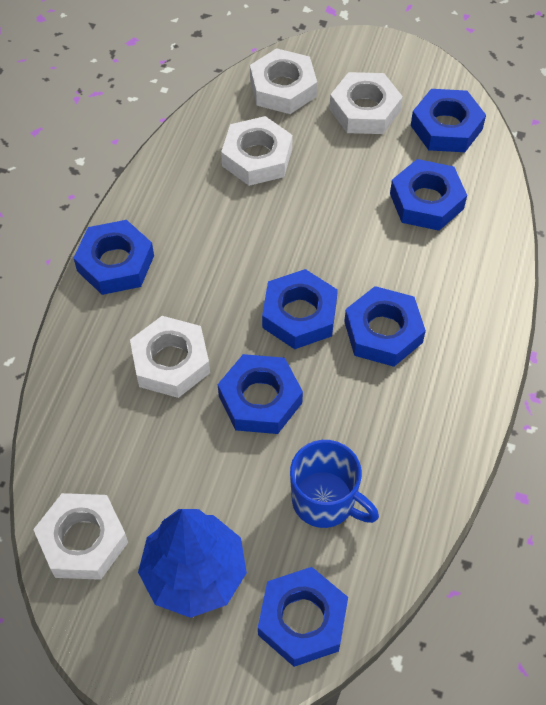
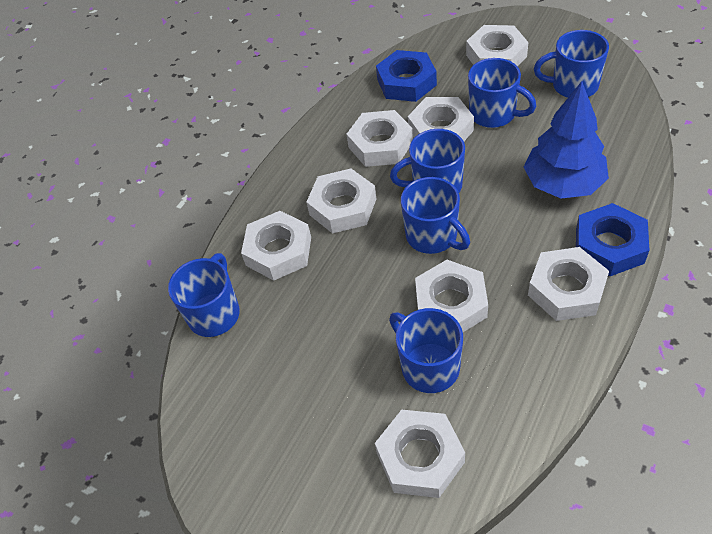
blue mug: 1 -> 6
blue nut: 7 -> 2
white nut: 5 -> 8

